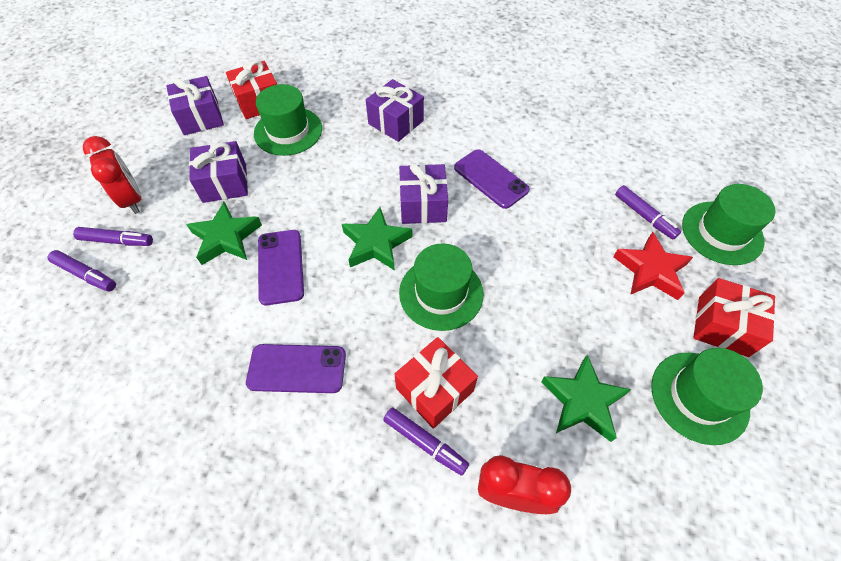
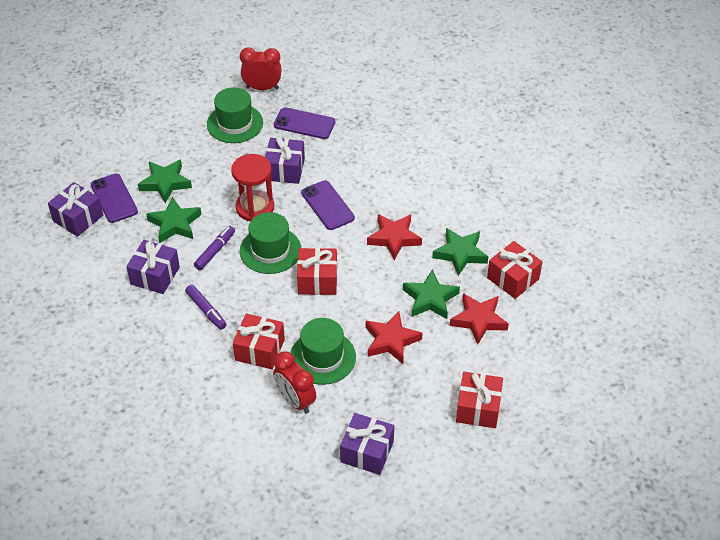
green hat: 4 -> 3
green star: 3 -> 4
purple marker: 4 -> 2
red gift: 3 -> 4
red hourglass: 0 -> 1
red star: 1 -> 3

